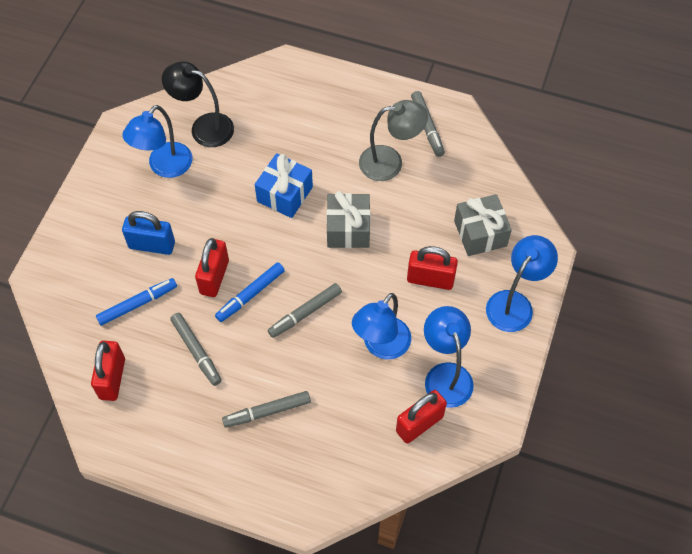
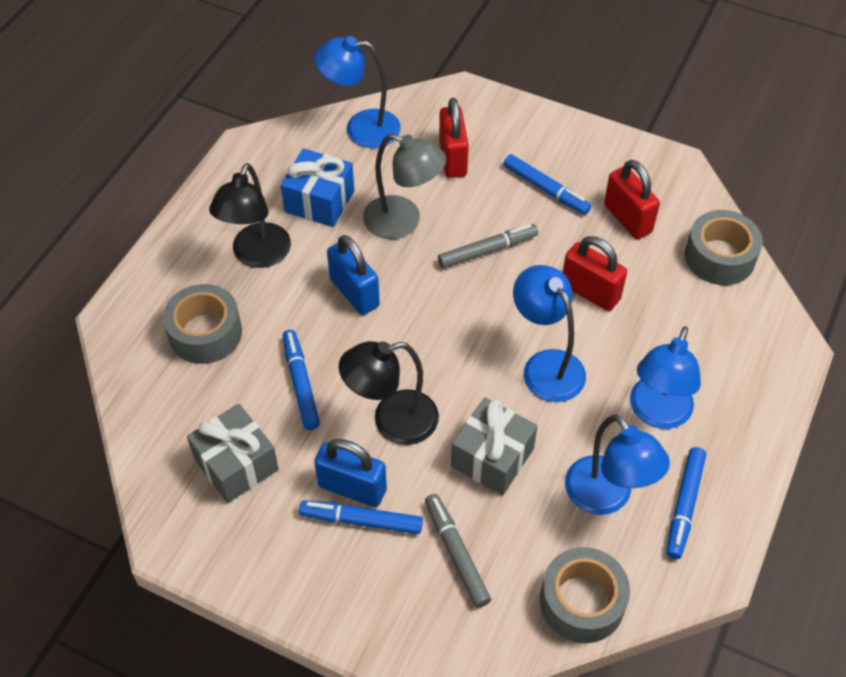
black lamp: 1 -> 2
blue marker: 2 -> 4
blue padlock: 1 -> 2
grey marker: 4 -> 2
grey tape: 0 -> 3
red padlock: 4 -> 3

